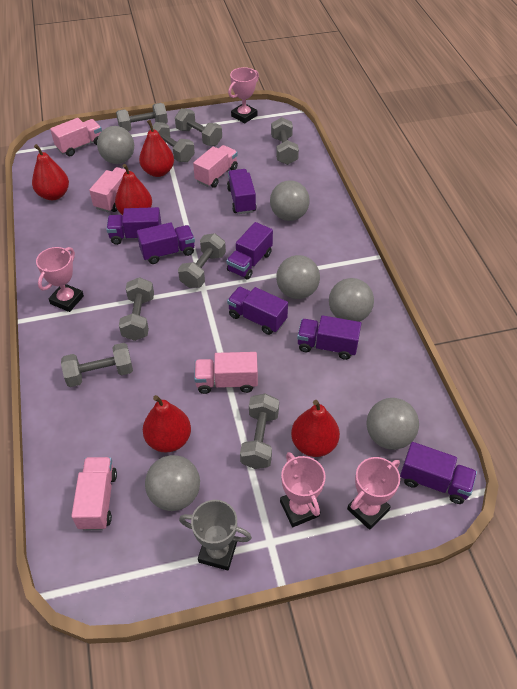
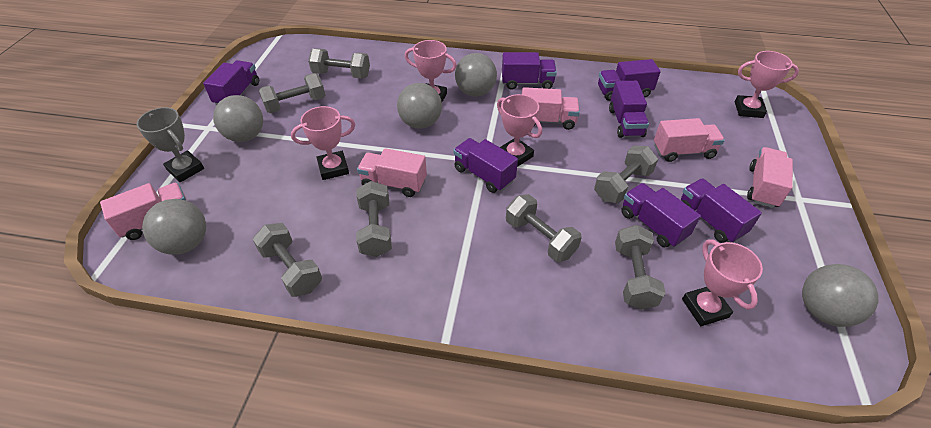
grey ball: 6 -> 5
grey dumbbell: 8 -> 7
pink trophy: 4 -> 5
red pear: 5 -> 0

